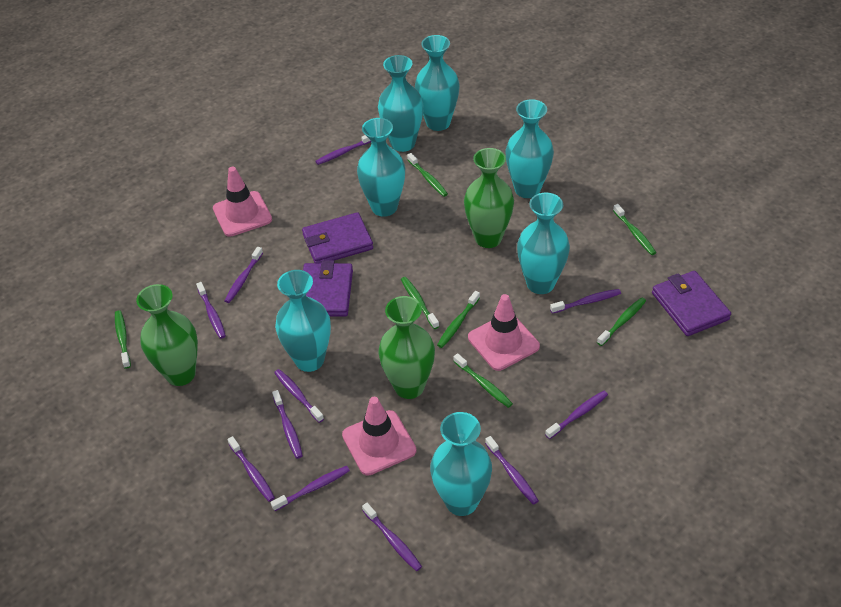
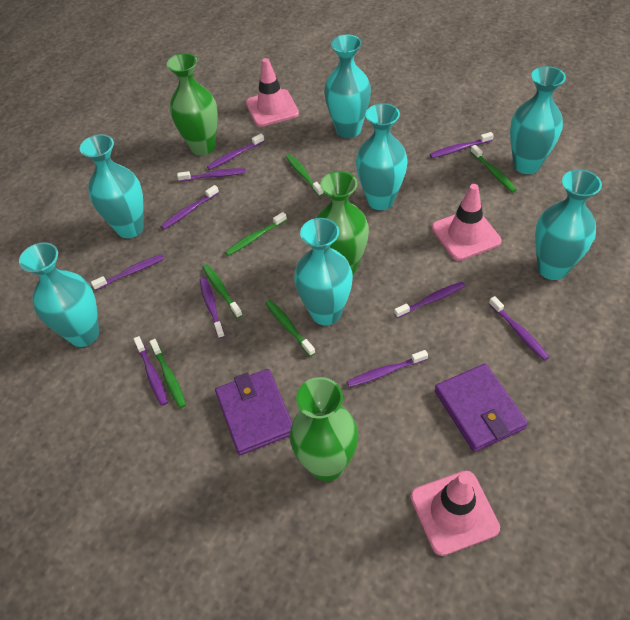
green toothbrush: 7 -> 6
purple toothbrush: 11 -> 10
purple wallet: 3 -> 2

